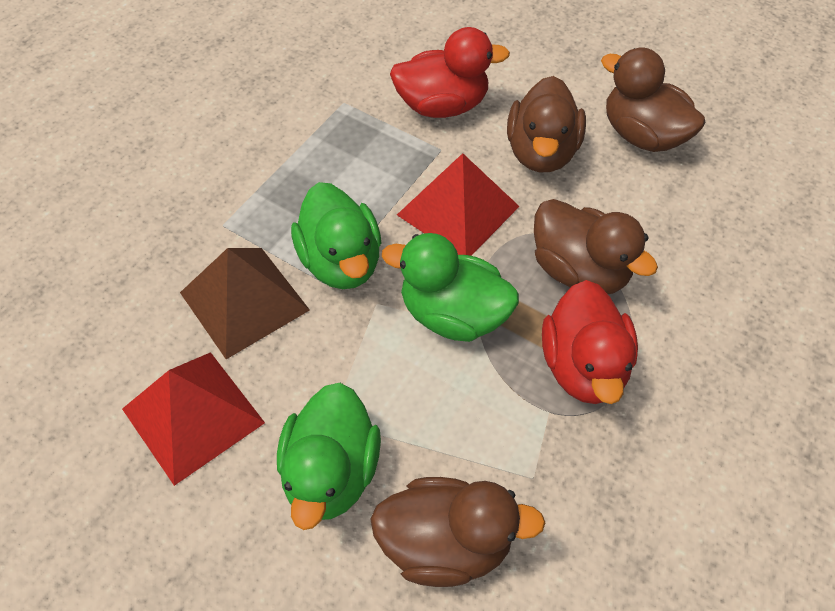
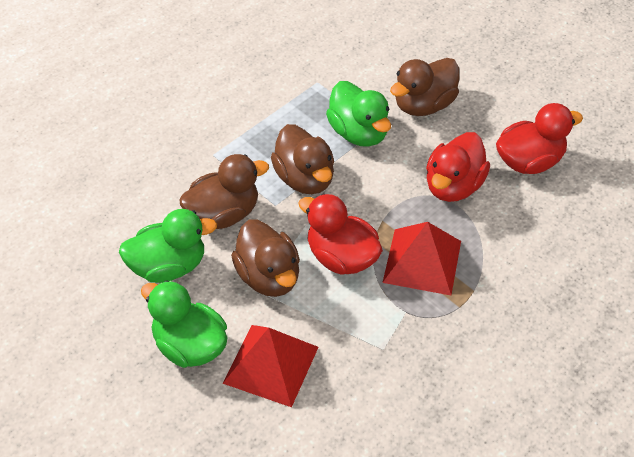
brown pyramid: 1 -> 0
red duck: 2 -> 3

